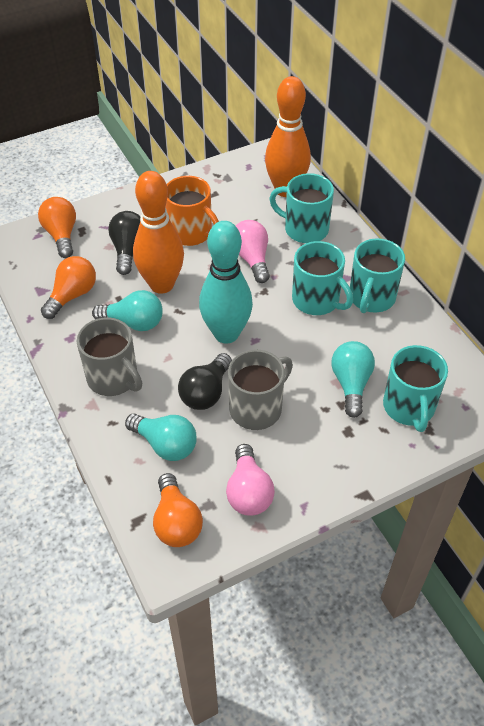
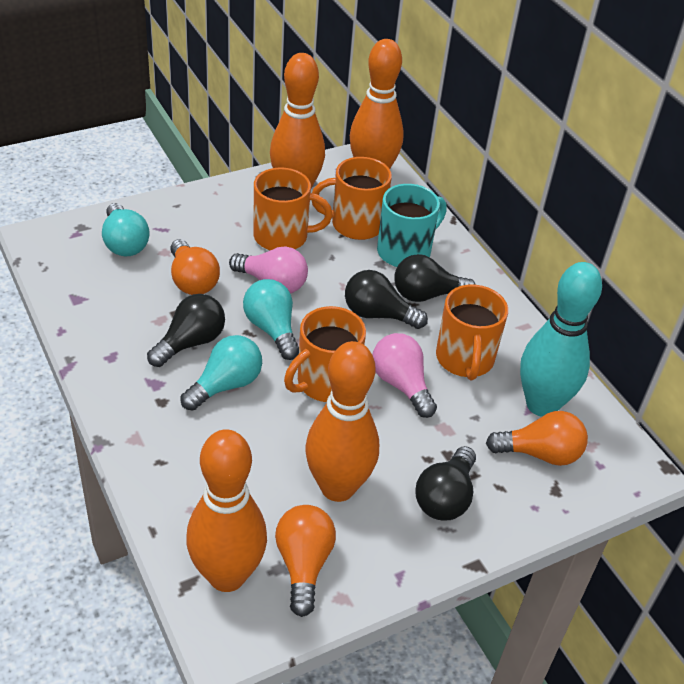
black light bulb: 2 -> 4
grey mug: 2 -> 0
orange bowling pin: 2 -> 4
orange mug: 1 -> 4
turquoise mug: 4 -> 1

